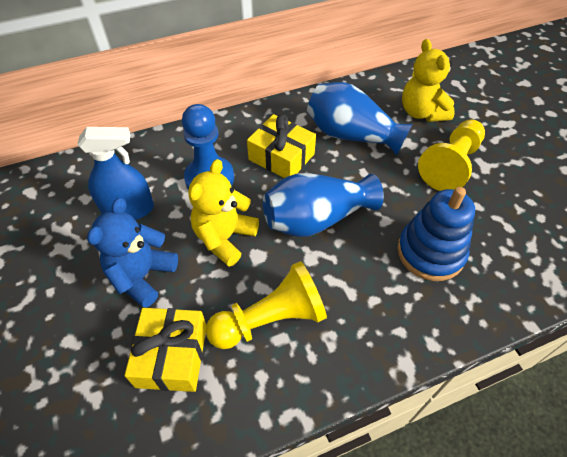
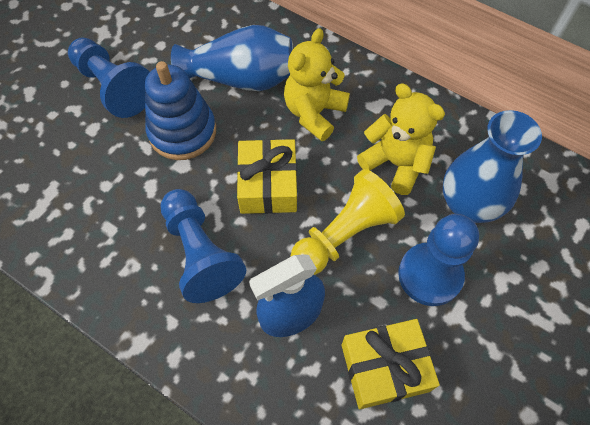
blue pawn: 1 -> 3
blue teddy bear: 1 -> 0
yellow pawn: 2 -> 1

